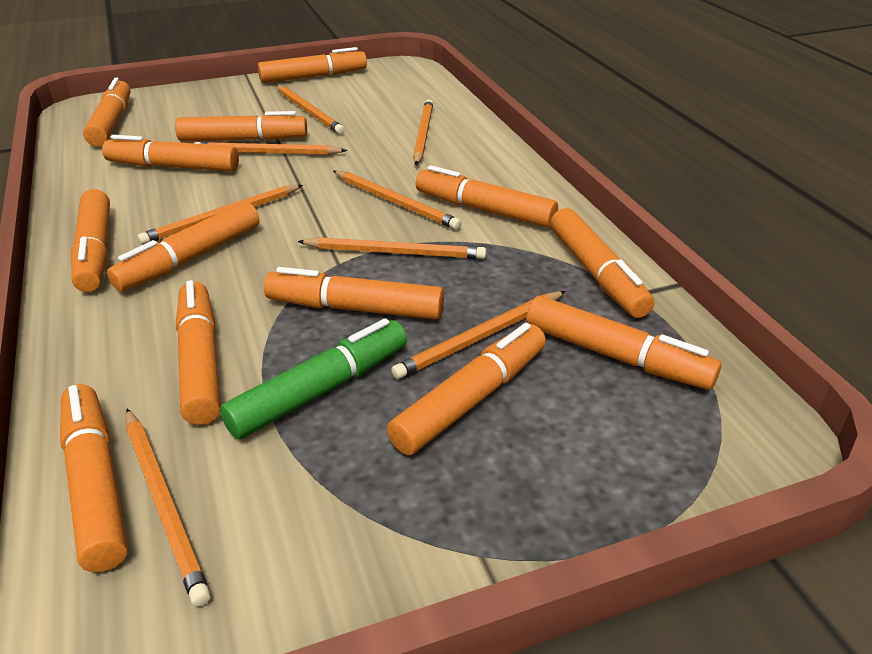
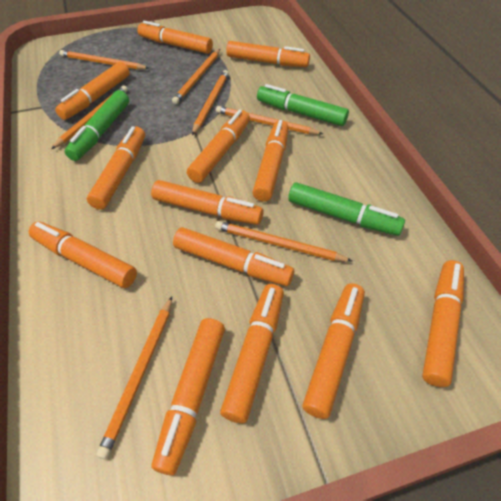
green marker: 1 -> 3
orange pencil: 8 -> 7

